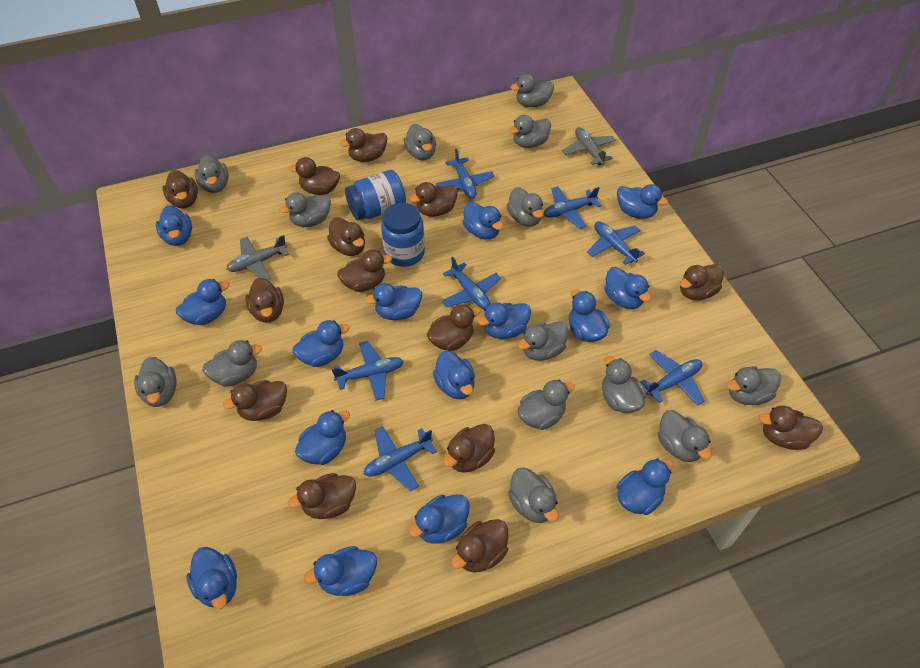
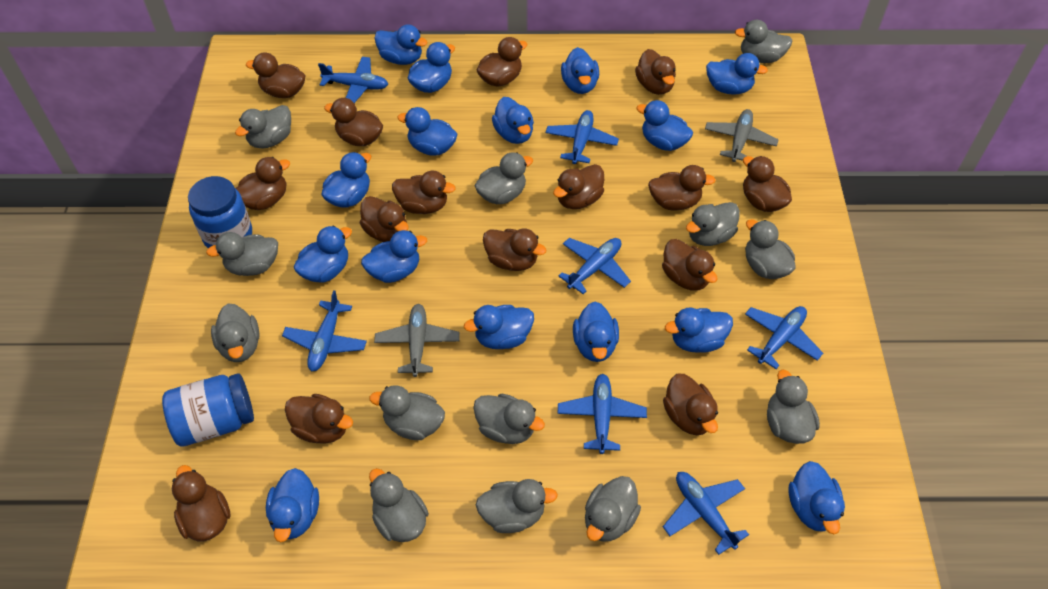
brown duck: 14 -> 15
grey duck: 14 -> 13

